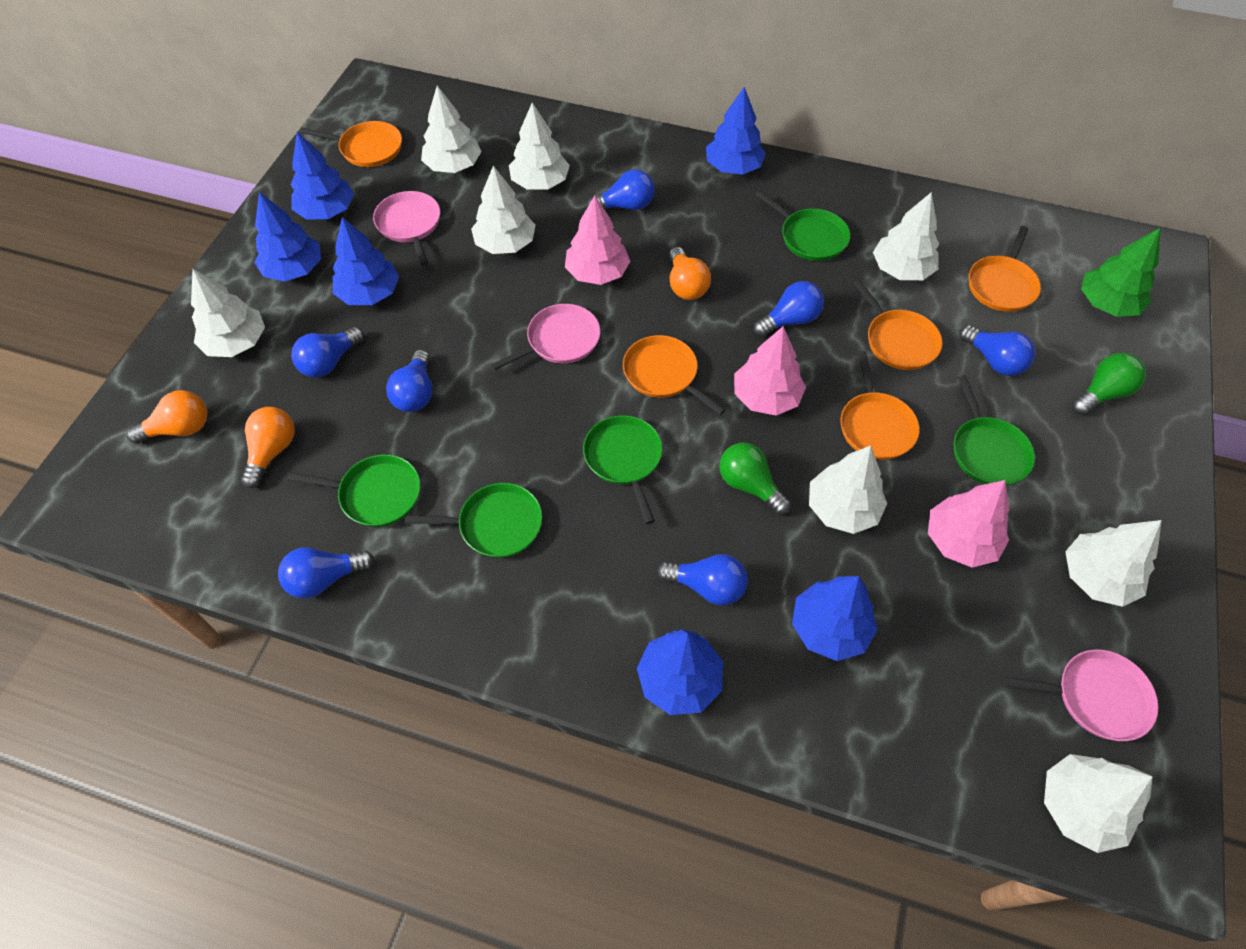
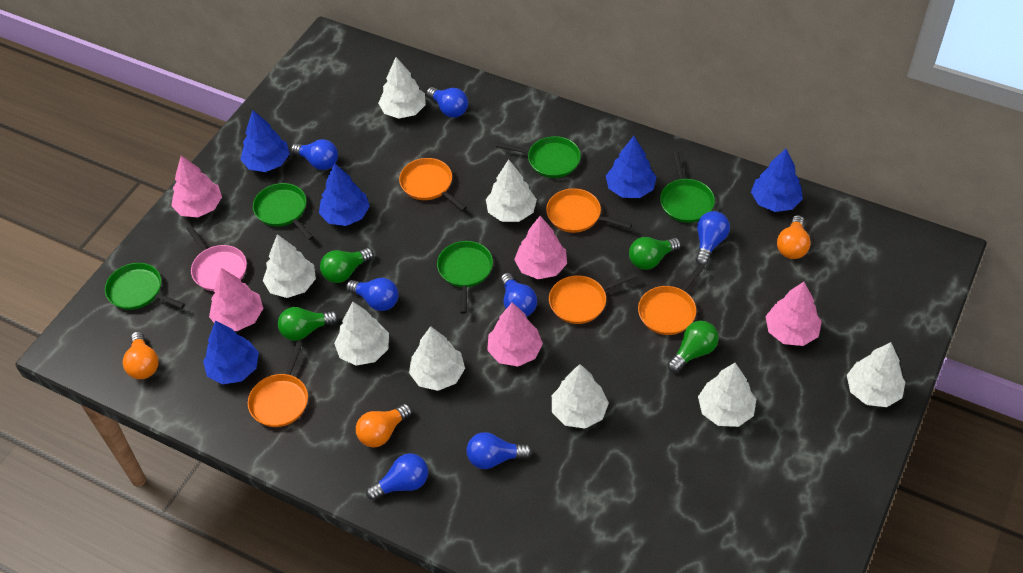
blue tree: 6 -> 5
green light bulb: 2 -> 4
green tree: 1 -> 0
pink pan: 3 -> 1
pink tree: 3 -> 5

